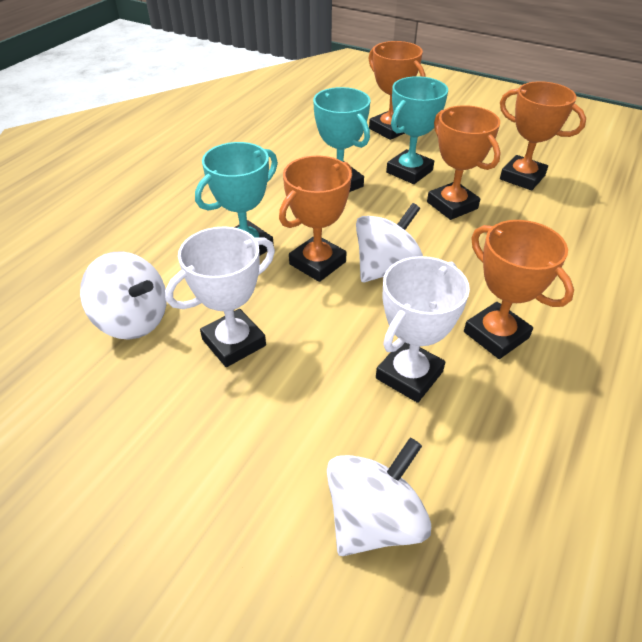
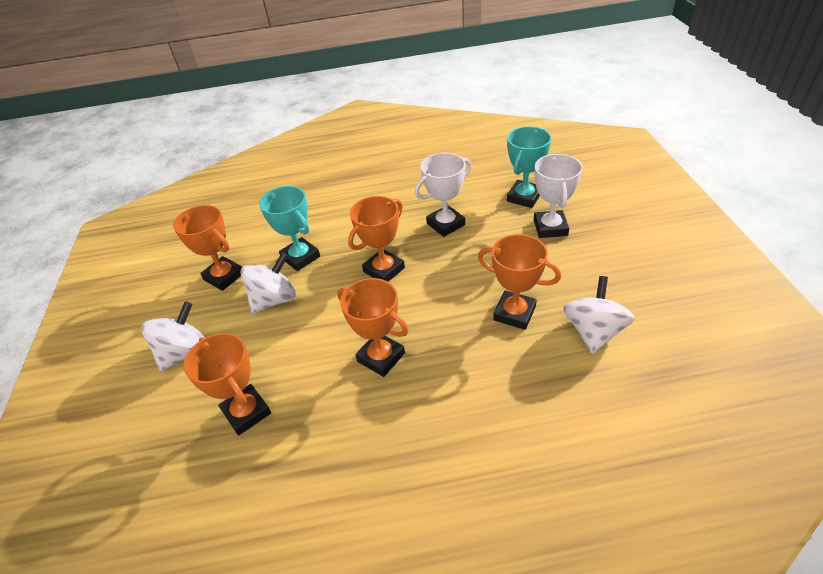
turquoise trophy: 3 -> 2

